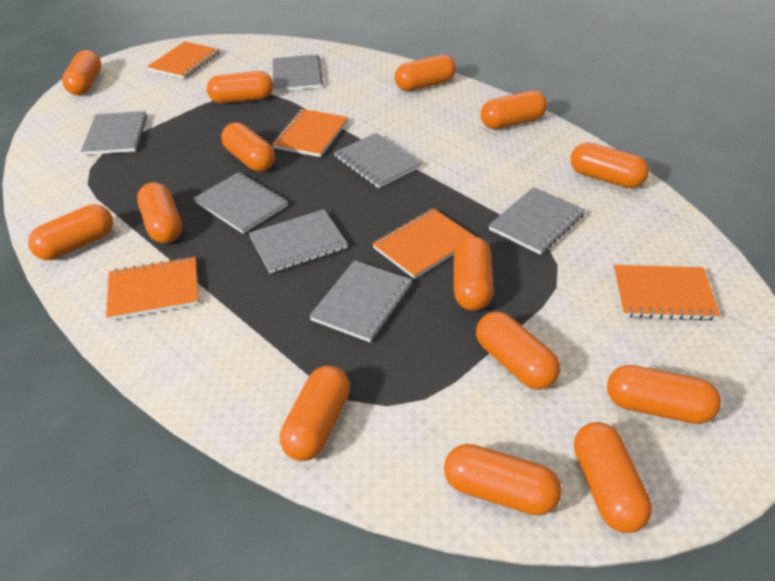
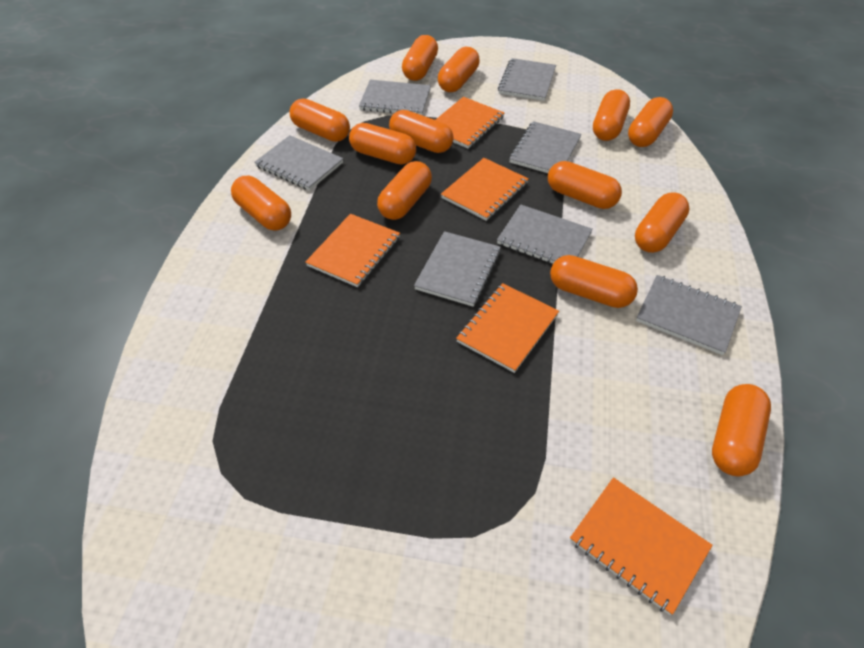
orange capsule: 14 -> 13

